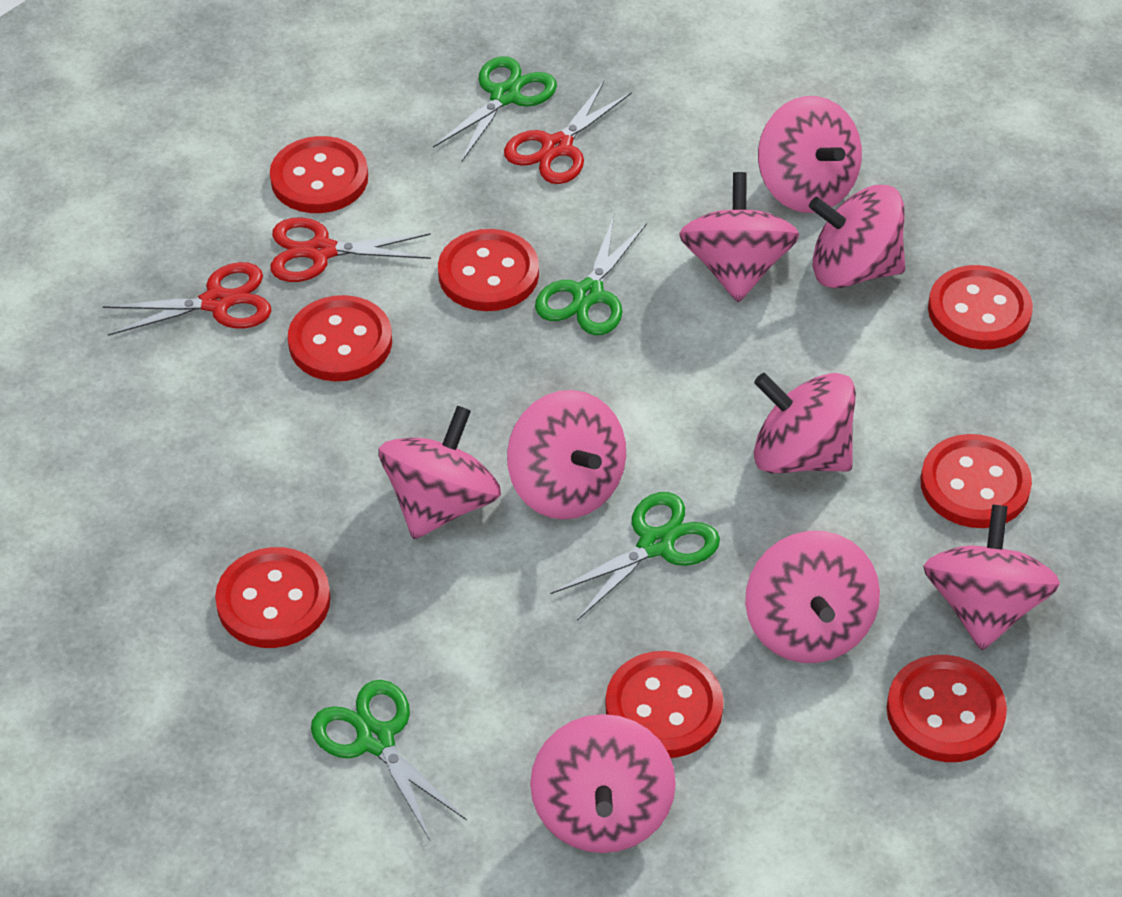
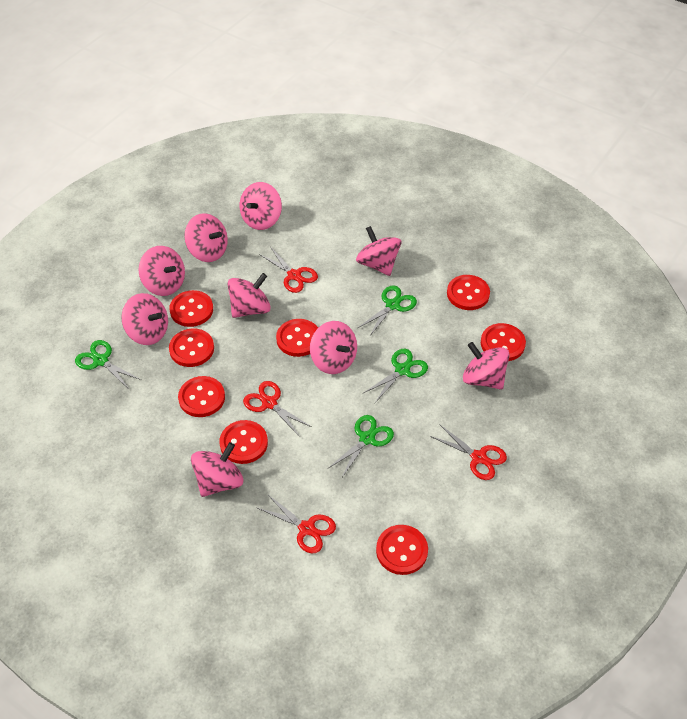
red scissors: 3 -> 4

